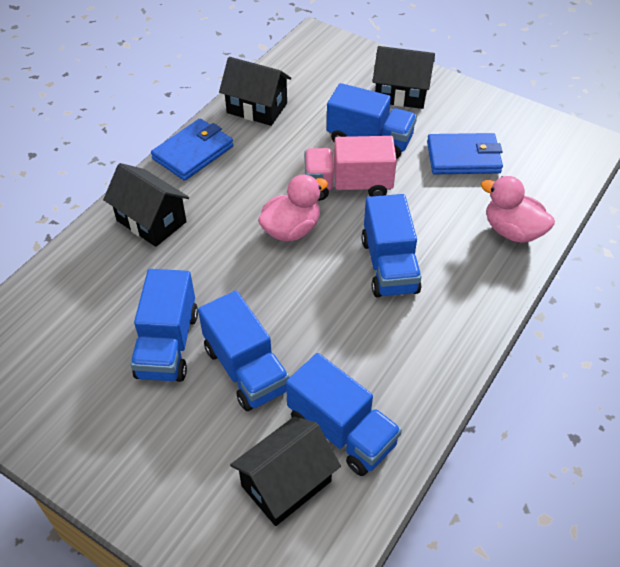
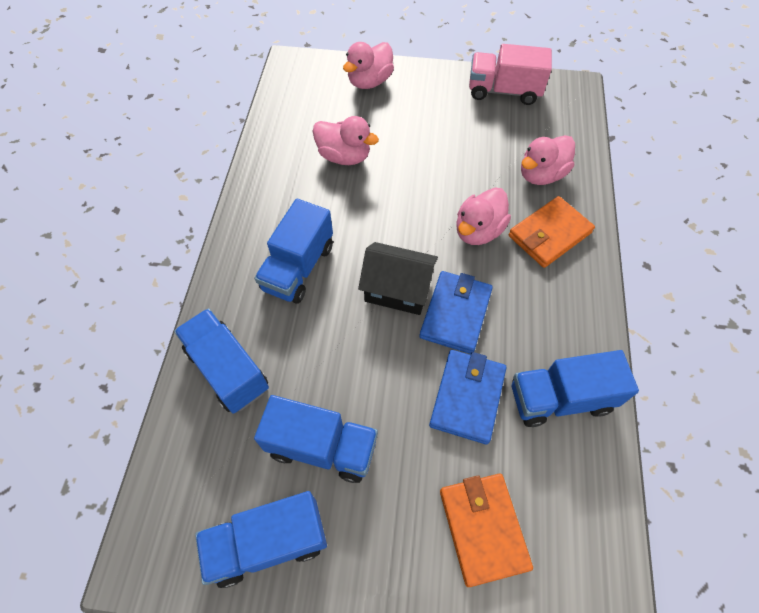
black house: 4 -> 1
orange wallet: 0 -> 2
pink duck: 2 -> 4

